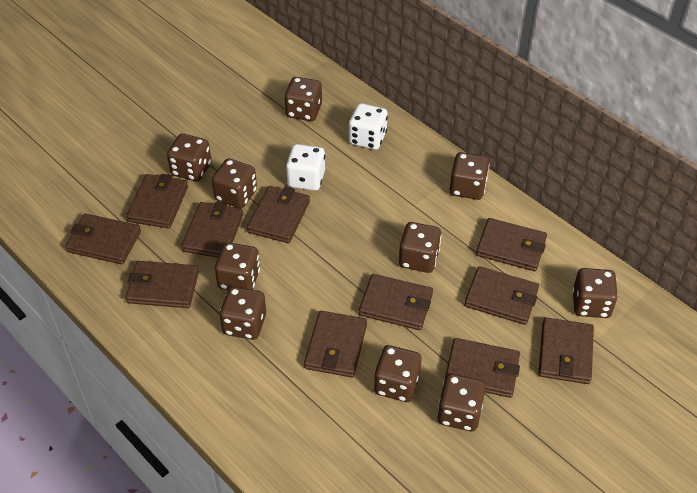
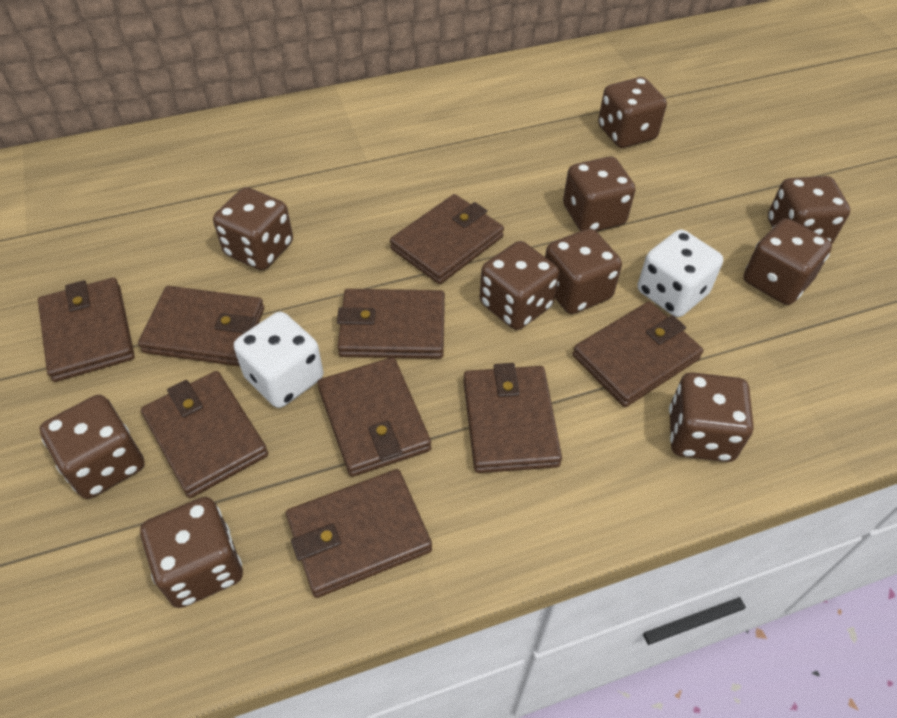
brown wallet: 11 -> 9

